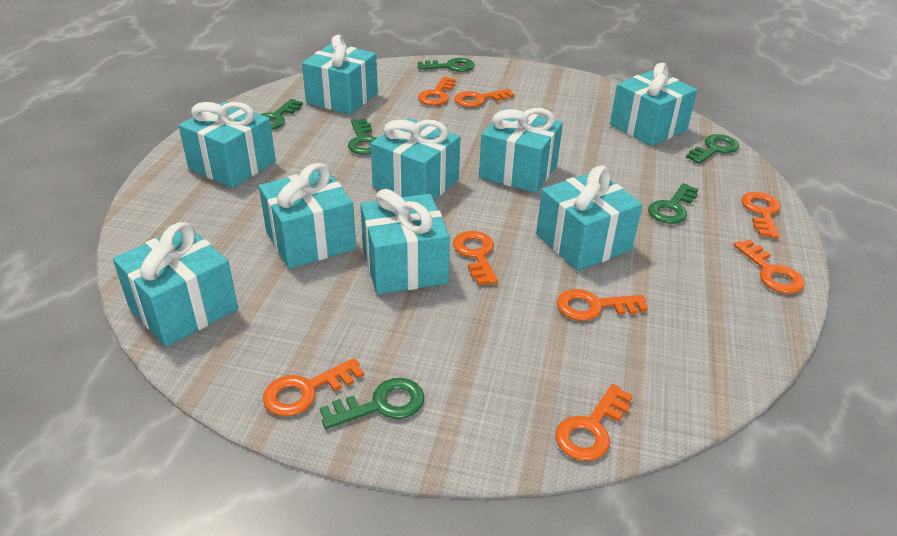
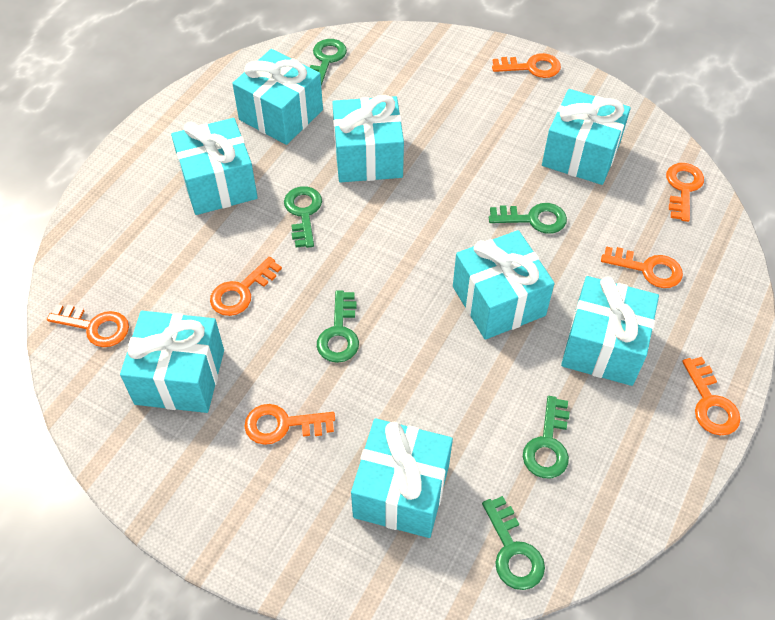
orange key: 8 -> 7
turquoise gift: 9 -> 8

